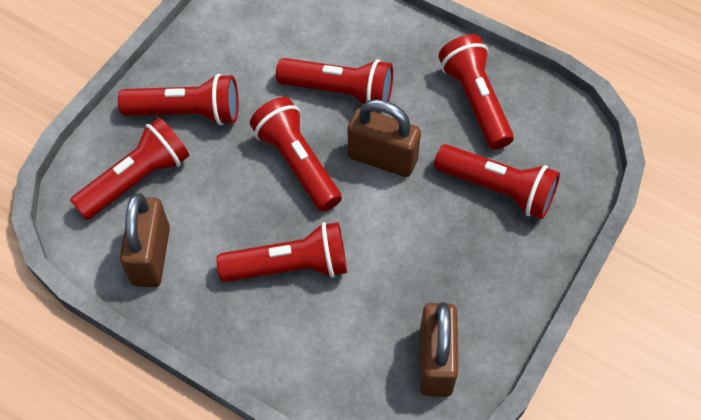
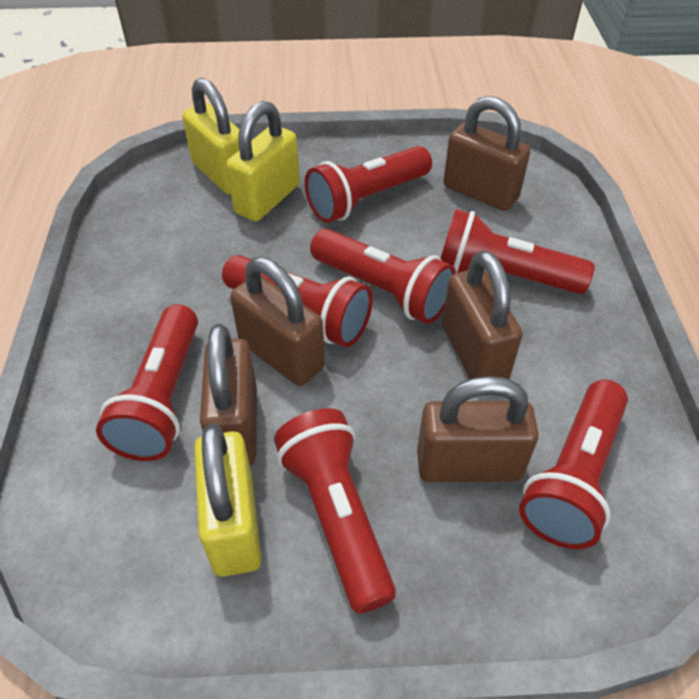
brown padlock: 3 -> 5
yellow padlock: 0 -> 3

